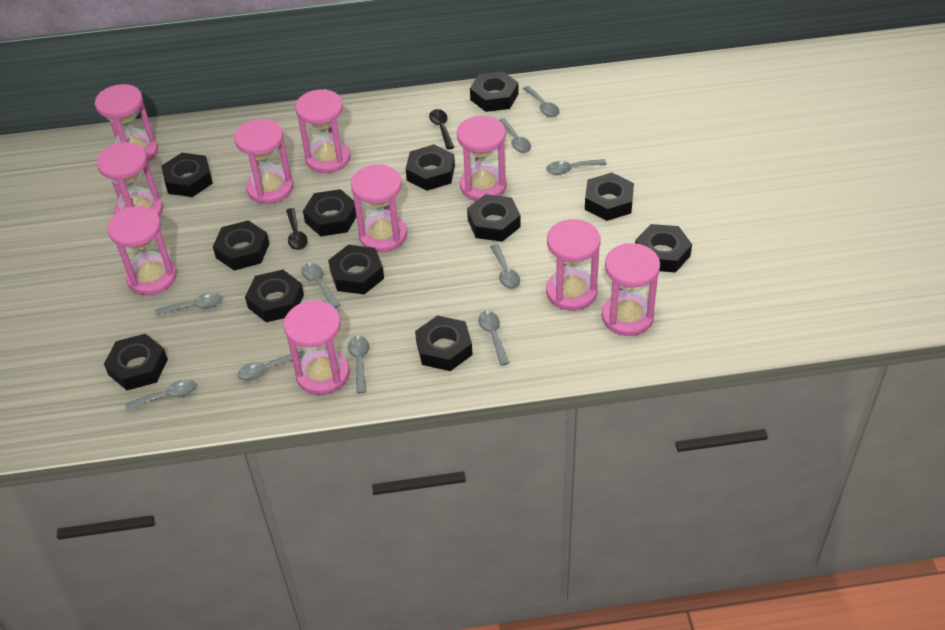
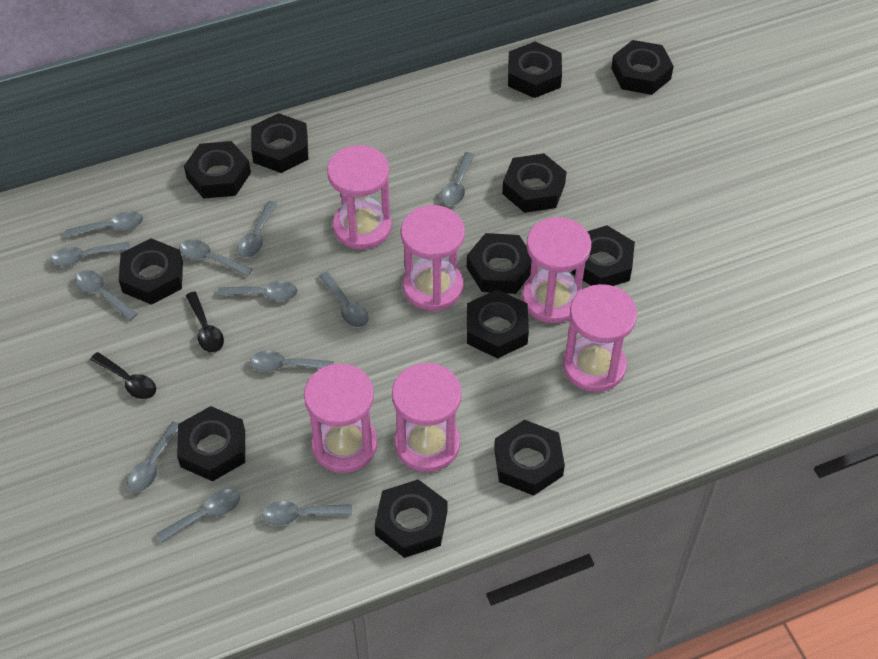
grey spoon: 10 -> 12
pink hourglass: 10 -> 6

